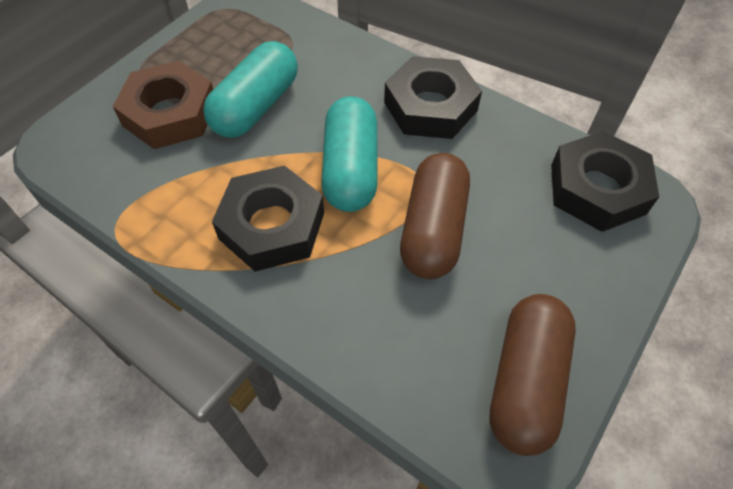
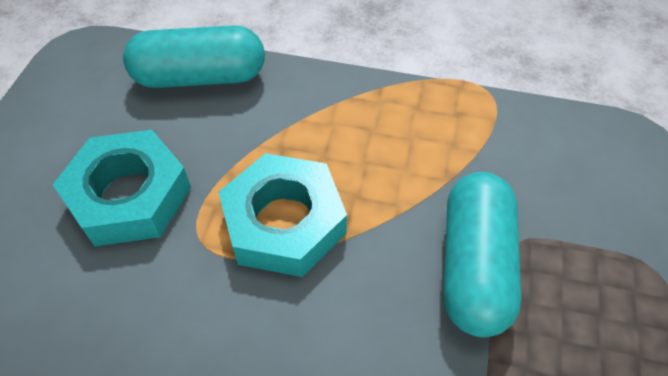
black nut: 3 -> 0
brown capsule: 2 -> 0
brown nut: 1 -> 0
turquoise nut: 0 -> 2

